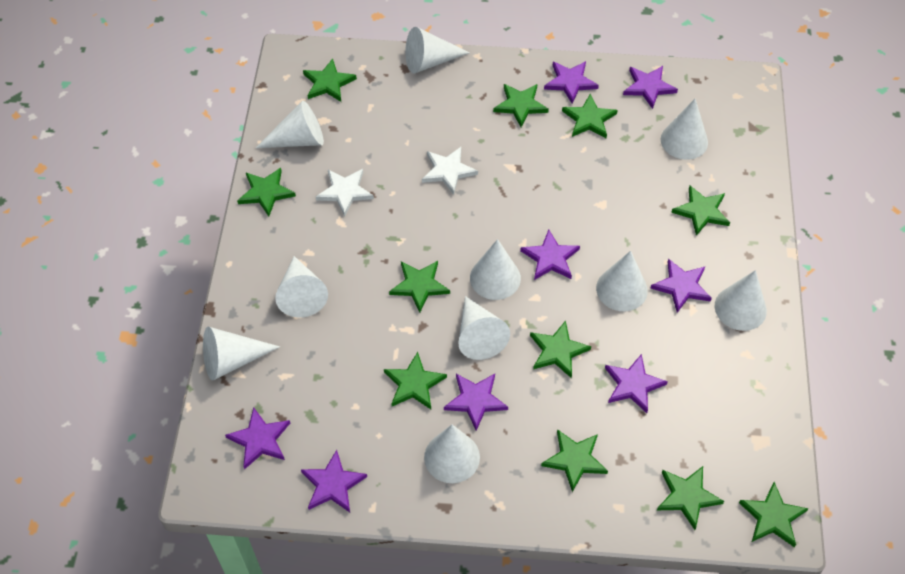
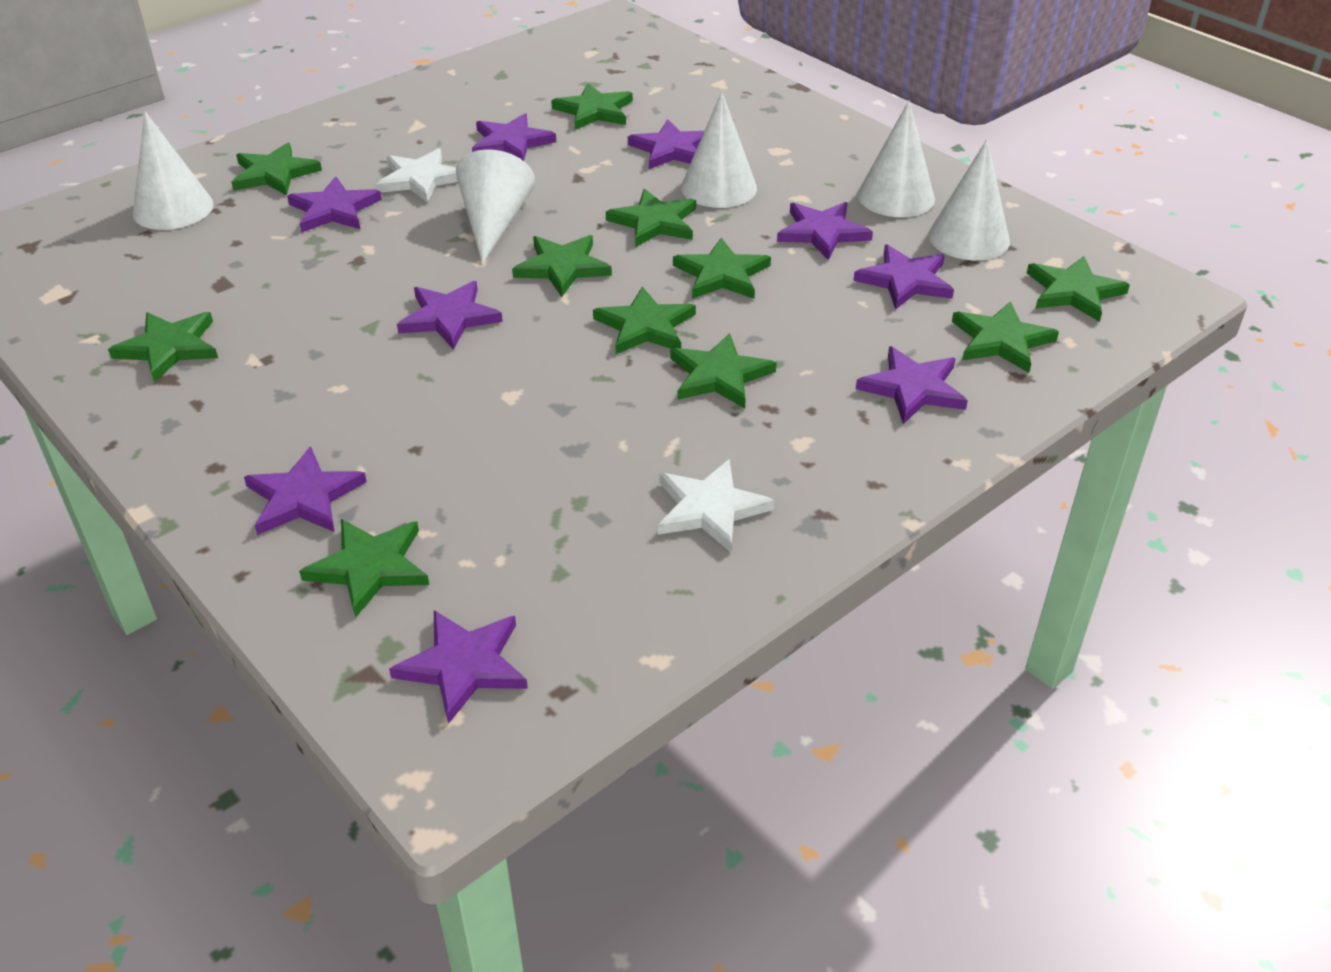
purple star: 8 -> 9
white cone: 10 -> 5

